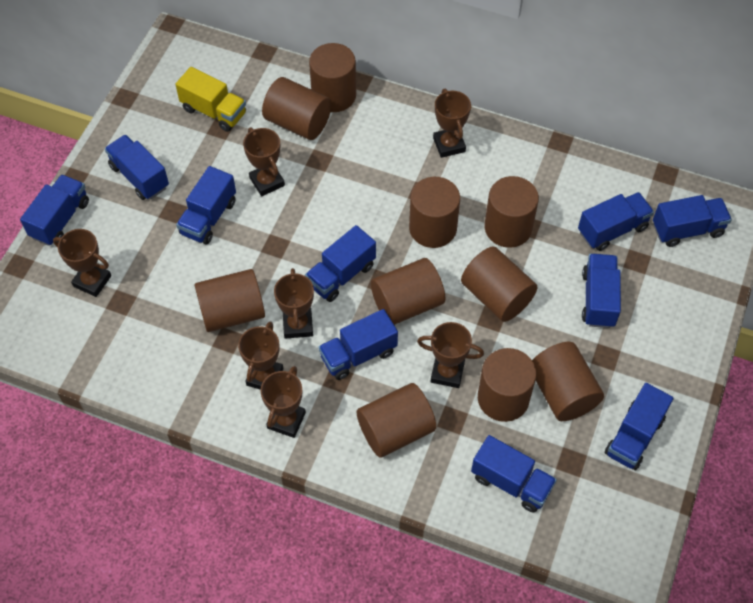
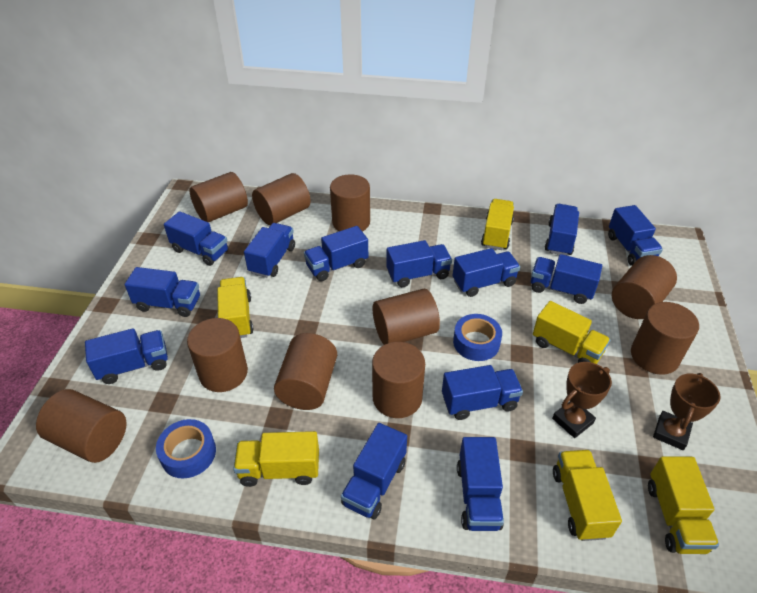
blue tape: 0 -> 2
blue truck: 10 -> 13
brown trophy: 7 -> 2
yellow truck: 1 -> 6

